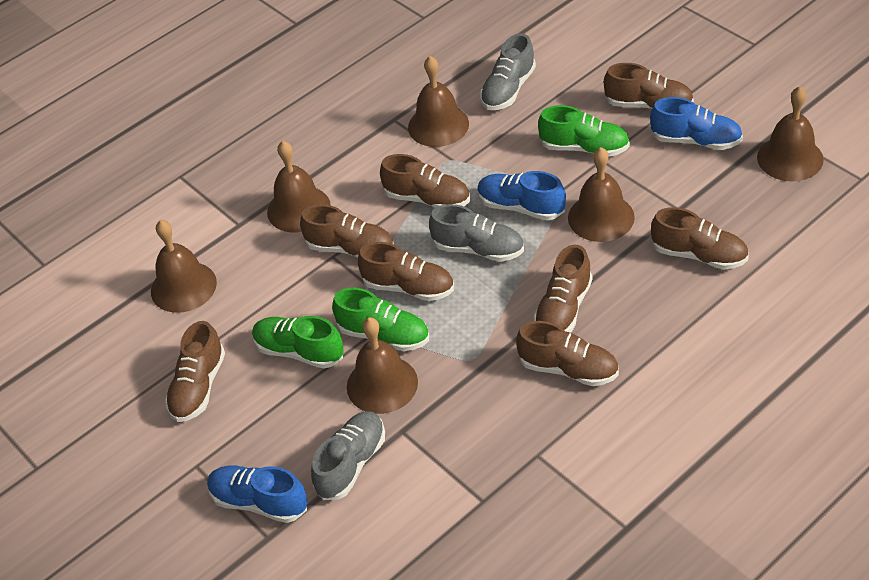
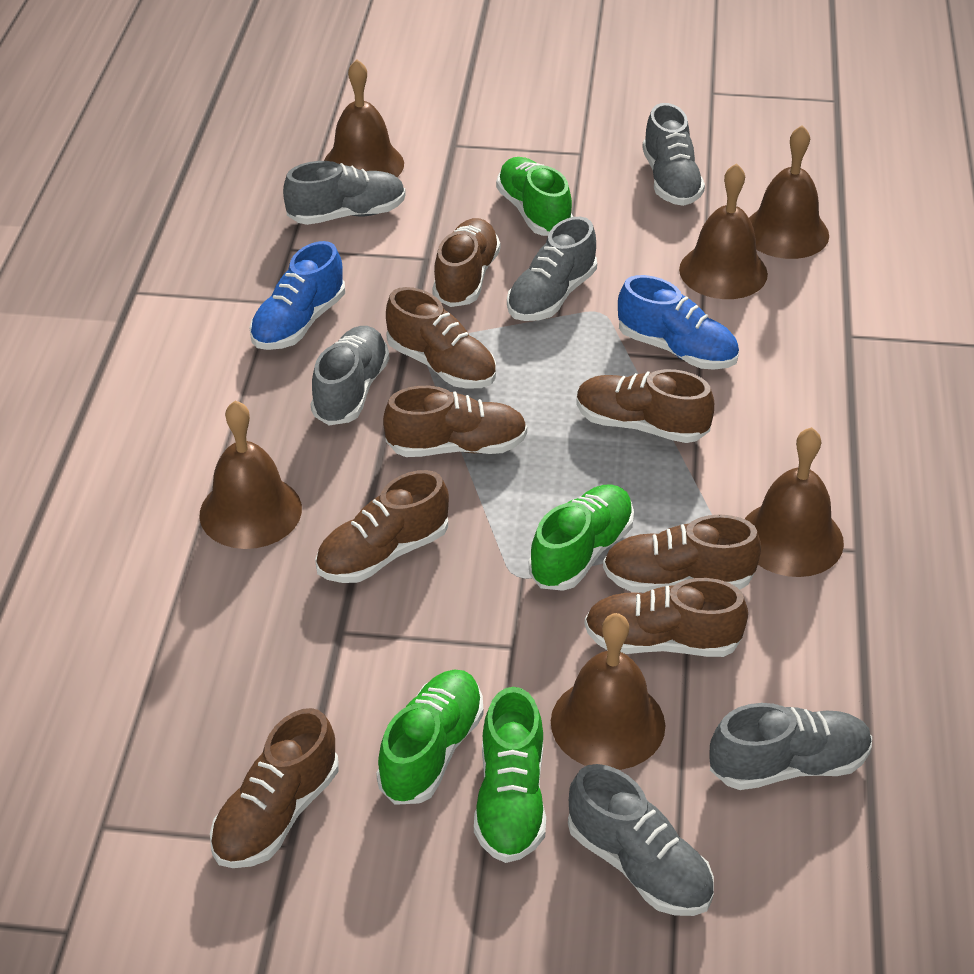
blue shoe: 3 -> 2
green shoe: 3 -> 4
grey shoe: 3 -> 6

